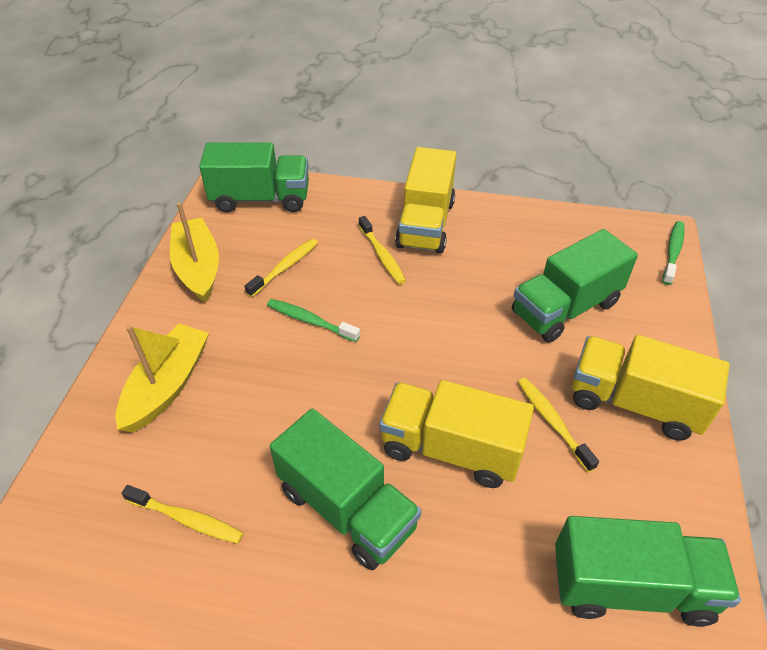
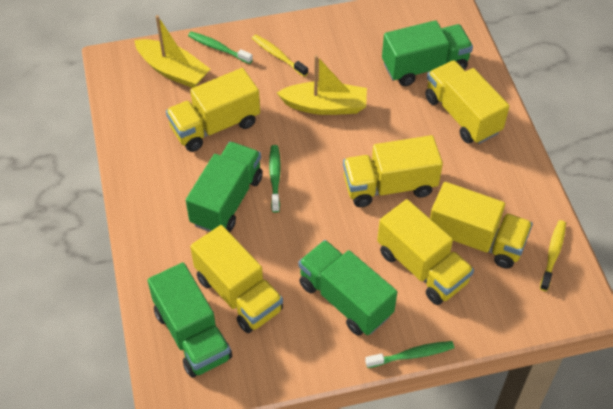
green toothbrush: 2 -> 3
yellow toothbrush: 4 -> 2
yellow truck: 3 -> 6

